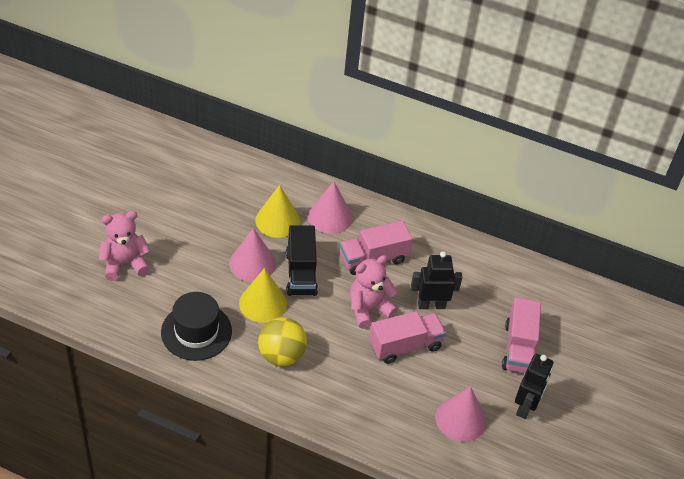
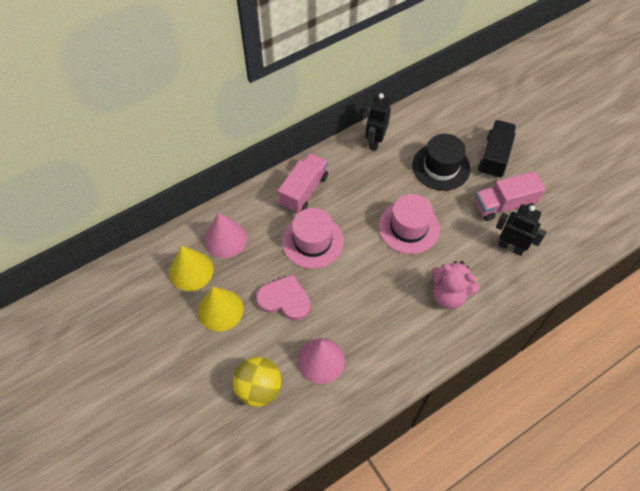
pink cone: 3 -> 2
pink hat: 0 -> 2
pink heart: 0 -> 1
pink teddy bear: 2 -> 1
pink truck: 3 -> 2

